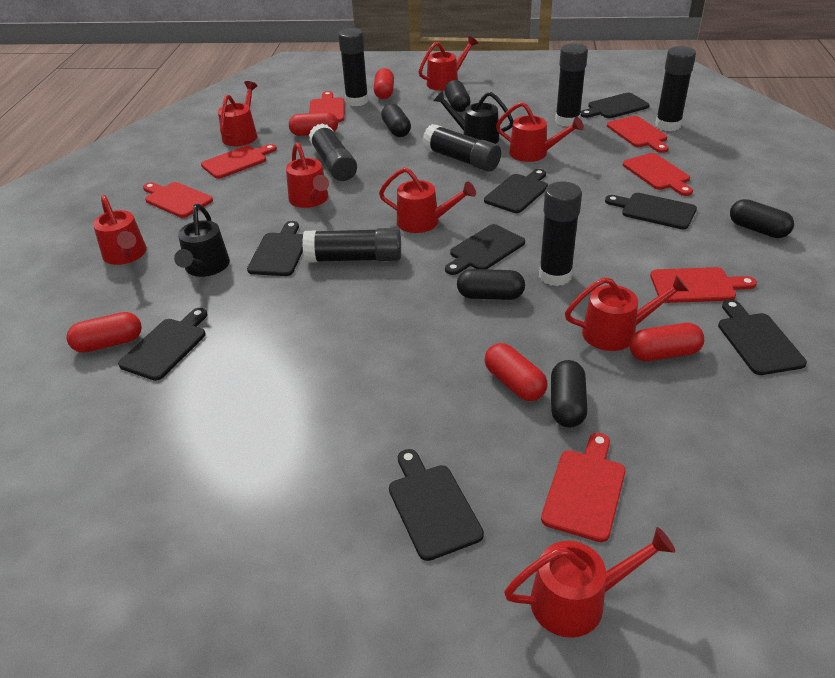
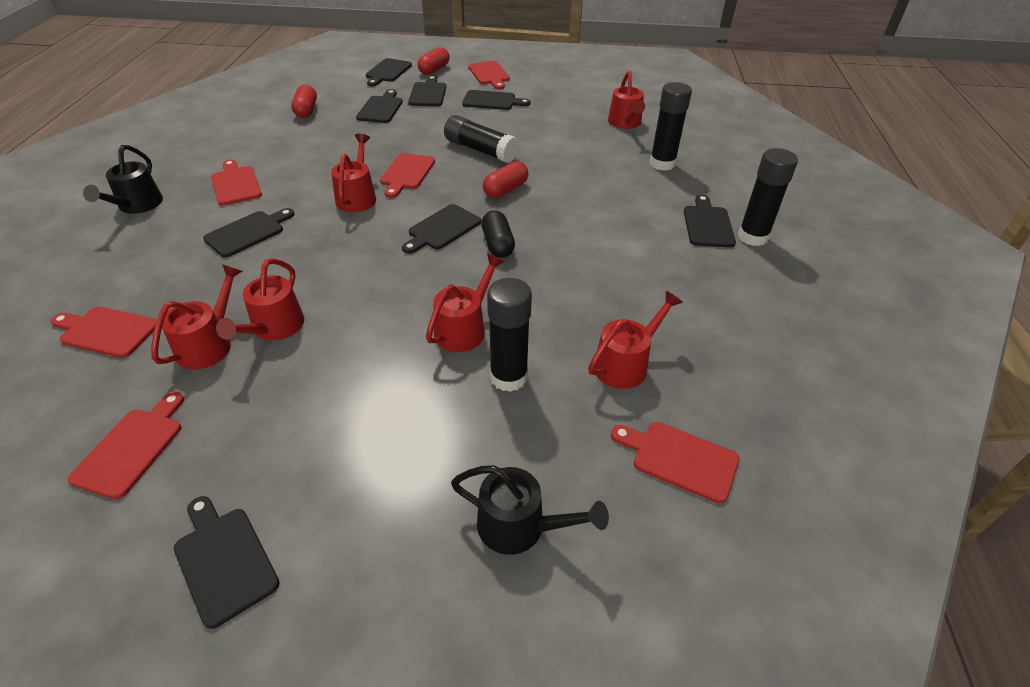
black capsule: 5 -> 1
black glue stick: 7 -> 4
red capsule: 5 -> 3
red cutting board: 7 -> 6
red watering can: 8 -> 6

